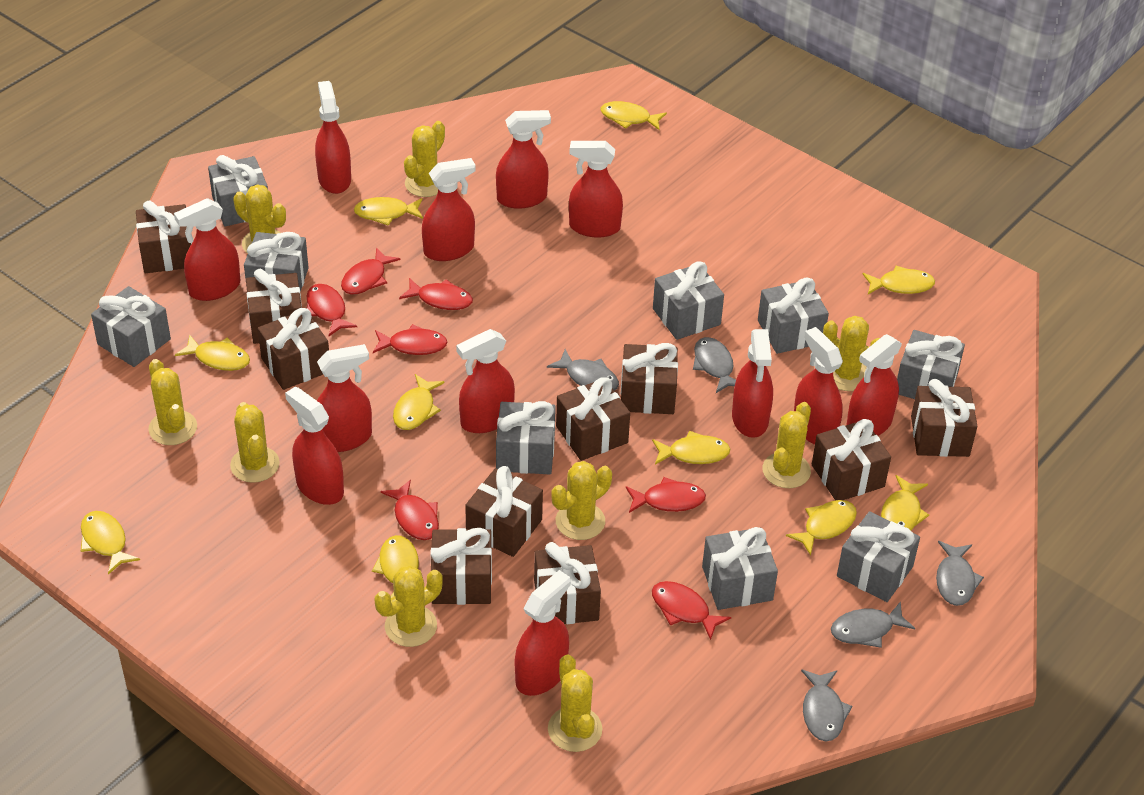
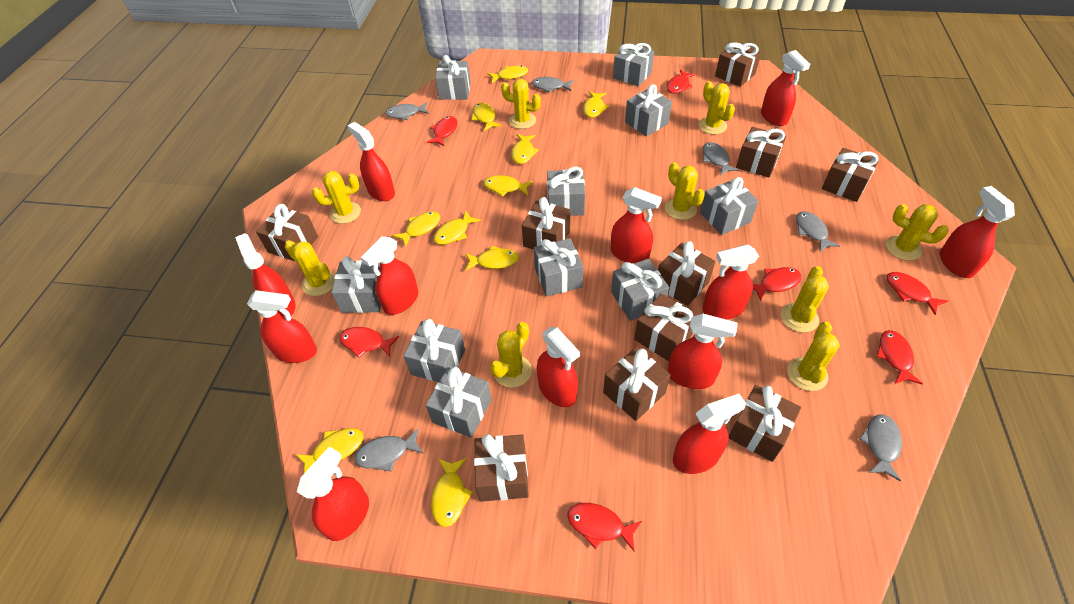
grey fish: 5 -> 6
grey gift: 9 -> 10

